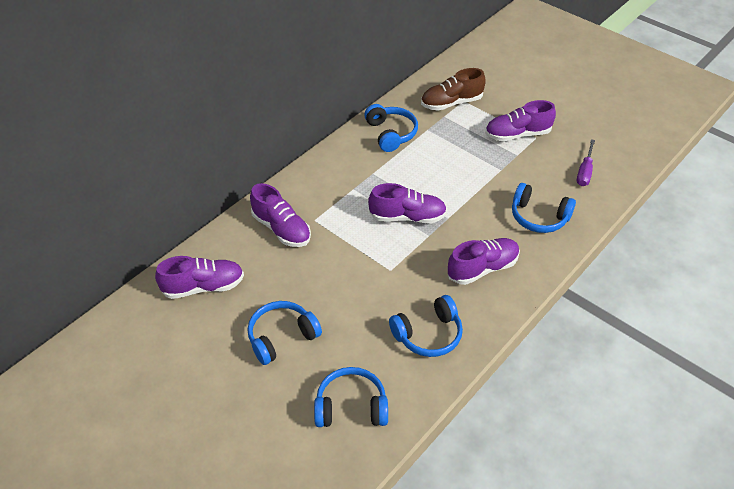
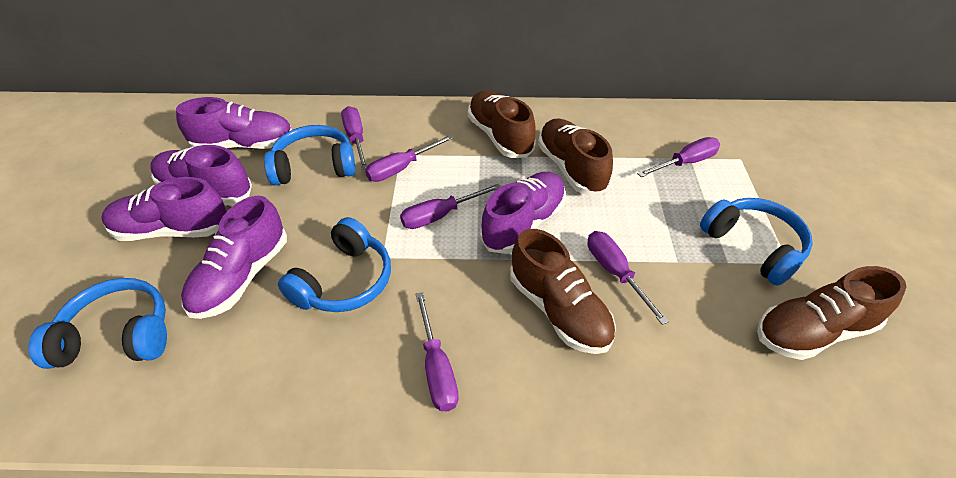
blue headphones: 5 -> 4
brown shoe: 1 -> 4
purple screwdriver: 1 -> 6

